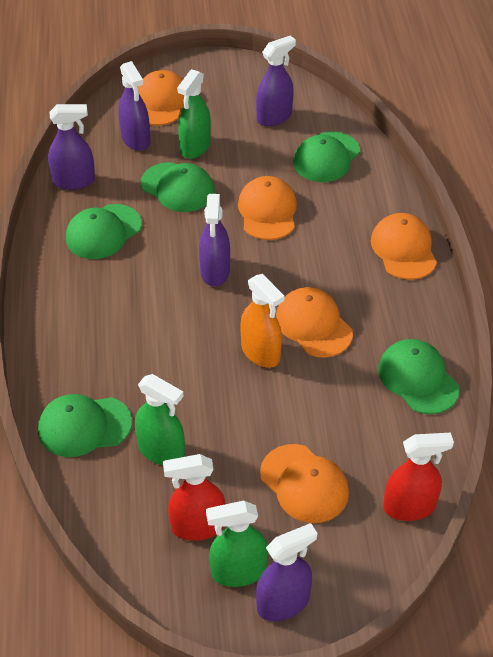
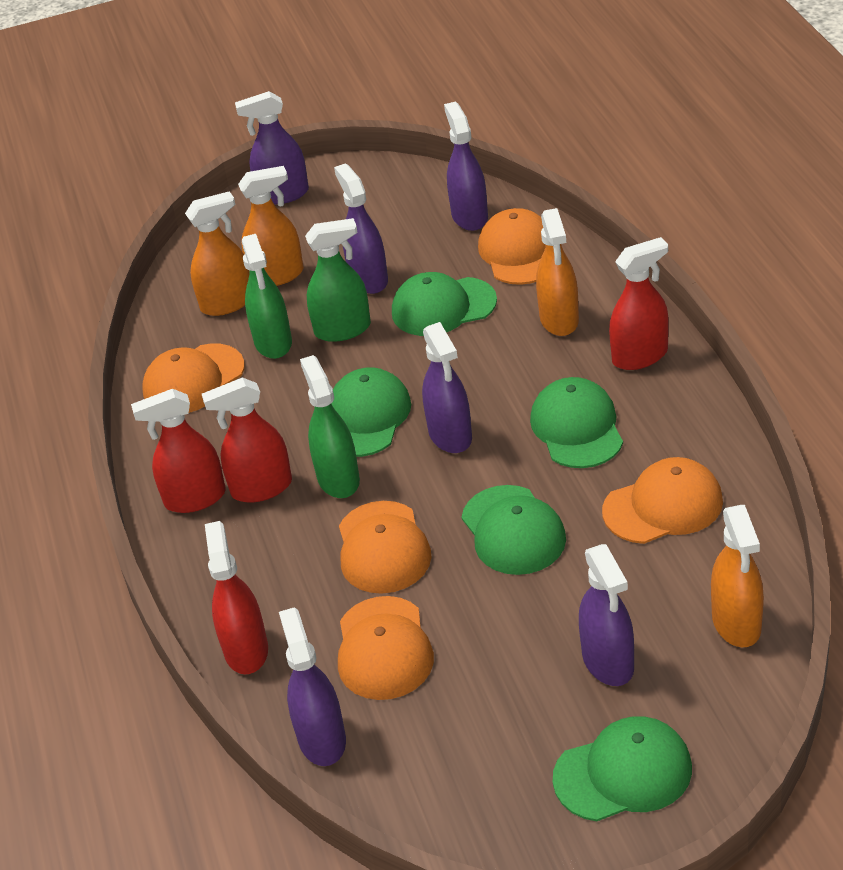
orange spray bottle: 1 -> 4
purple spray bottle: 5 -> 6
red spray bottle: 2 -> 4

